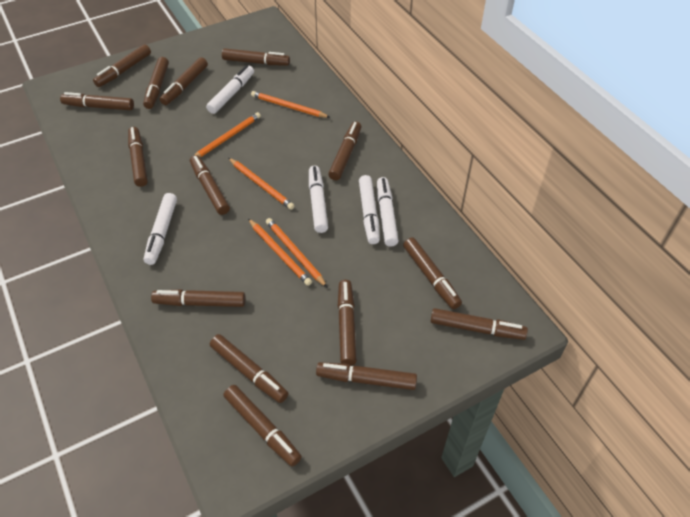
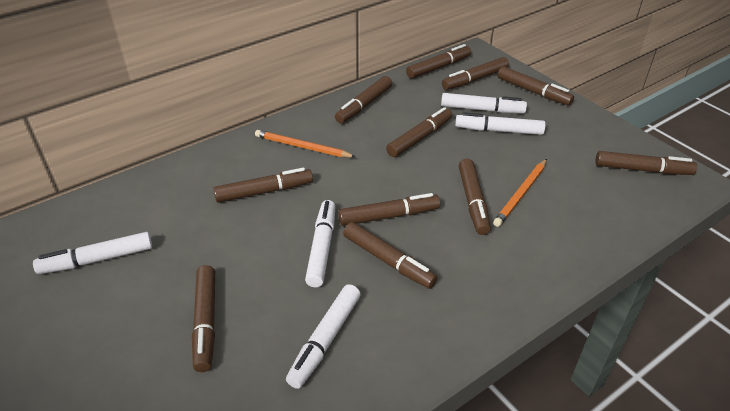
brown marker: 15 -> 11
orange pencil: 5 -> 2

